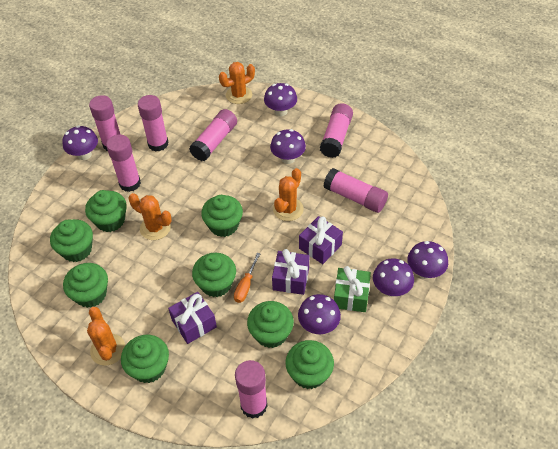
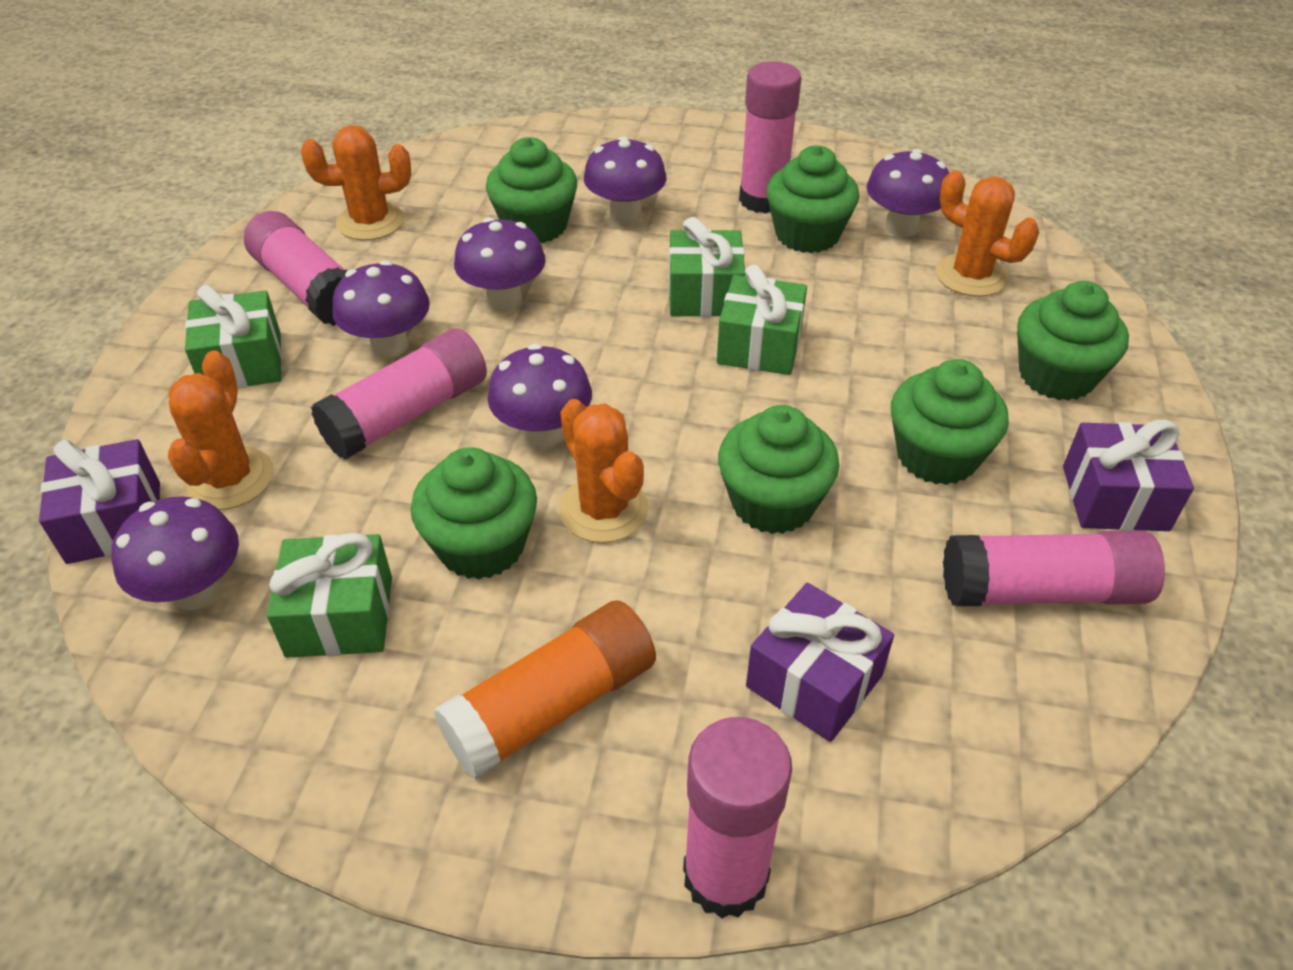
green cupcake: 8 -> 6
green gift: 1 -> 4
orange glue stick: 0 -> 1
orange screwdriver: 1 -> 0
pink glue stick: 7 -> 5

